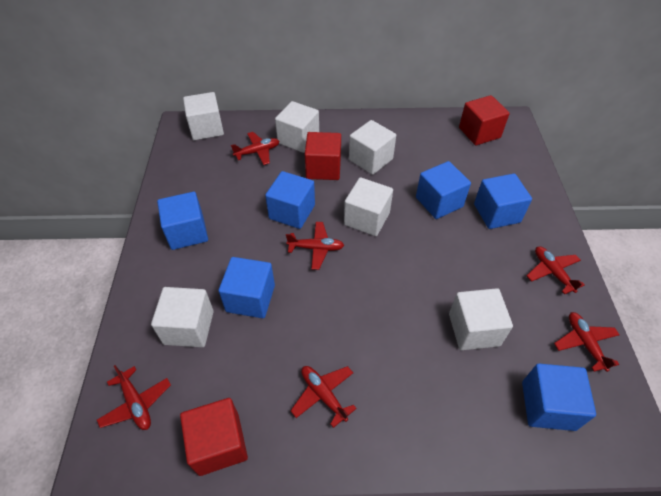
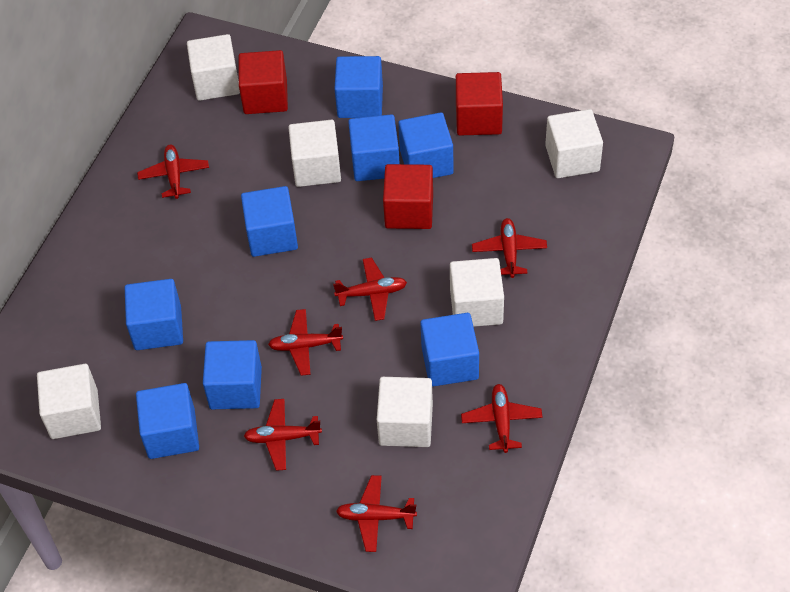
blue cube: 6 -> 8
red plane: 6 -> 7

